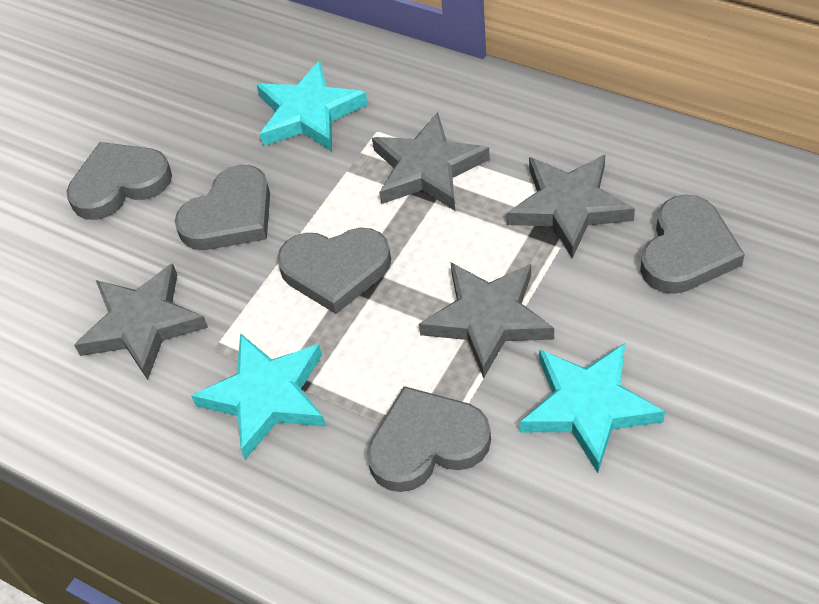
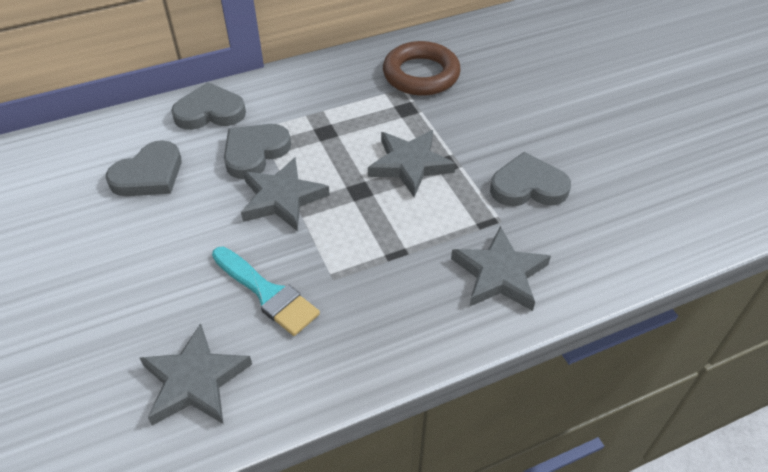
brown ring: 0 -> 1
grey heart: 5 -> 4
turquoise brush: 0 -> 1
turquoise star: 3 -> 0

